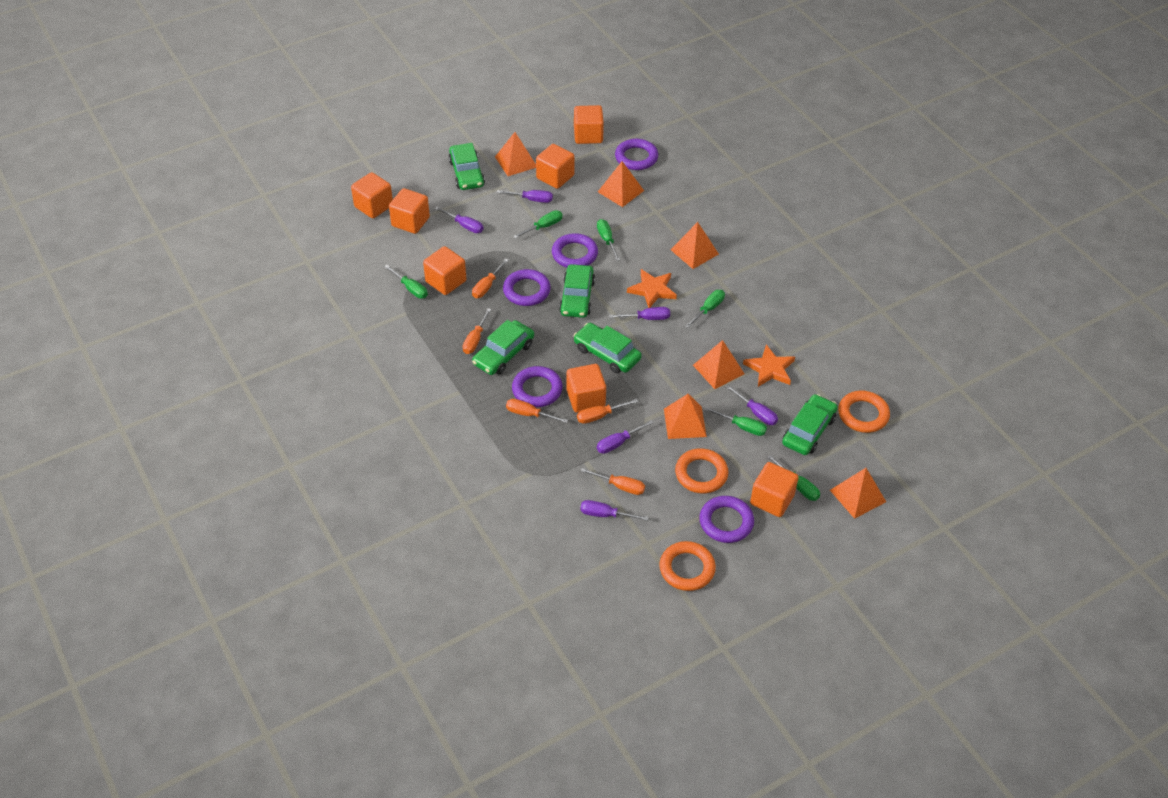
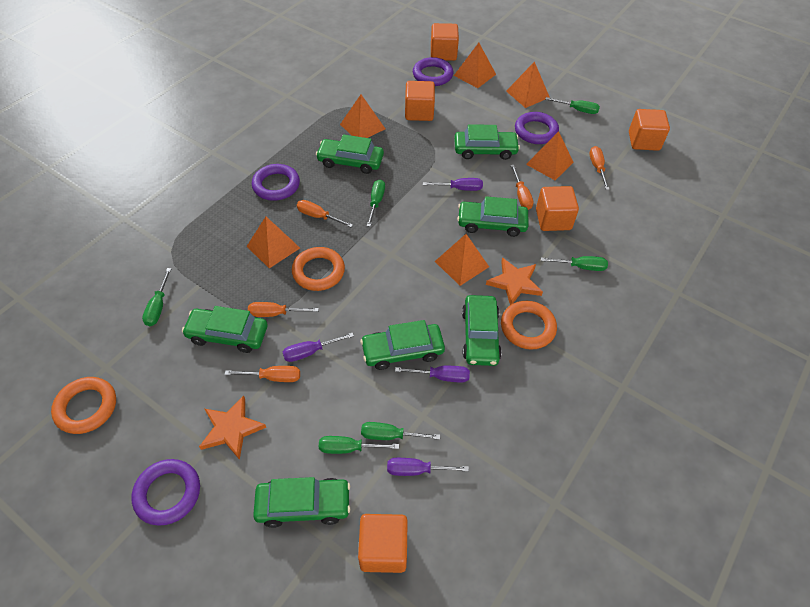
green car: 5 -> 7
orange cube: 7 -> 5
purple ring: 5 -> 4
purple screwdriver: 6 -> 4

